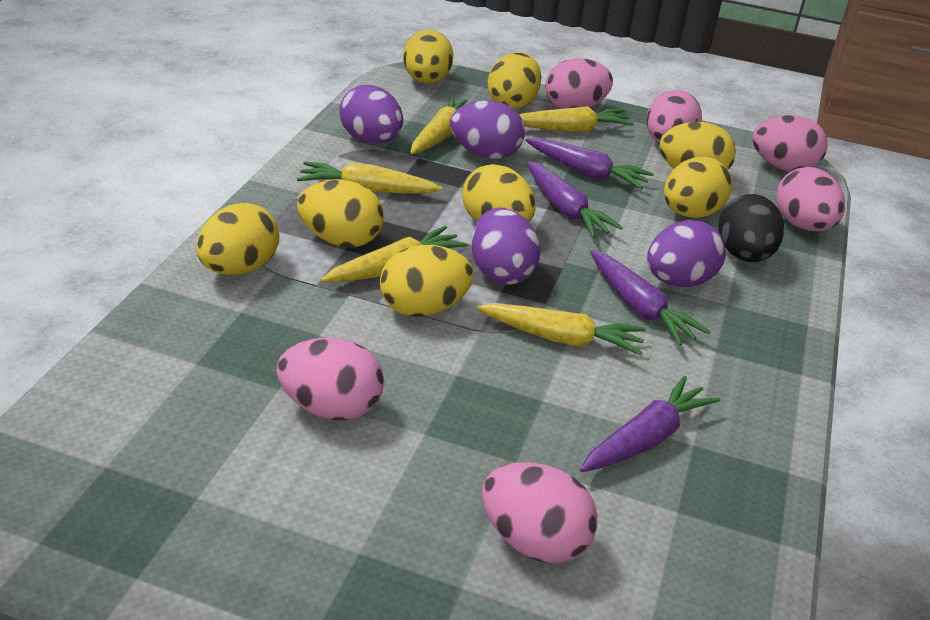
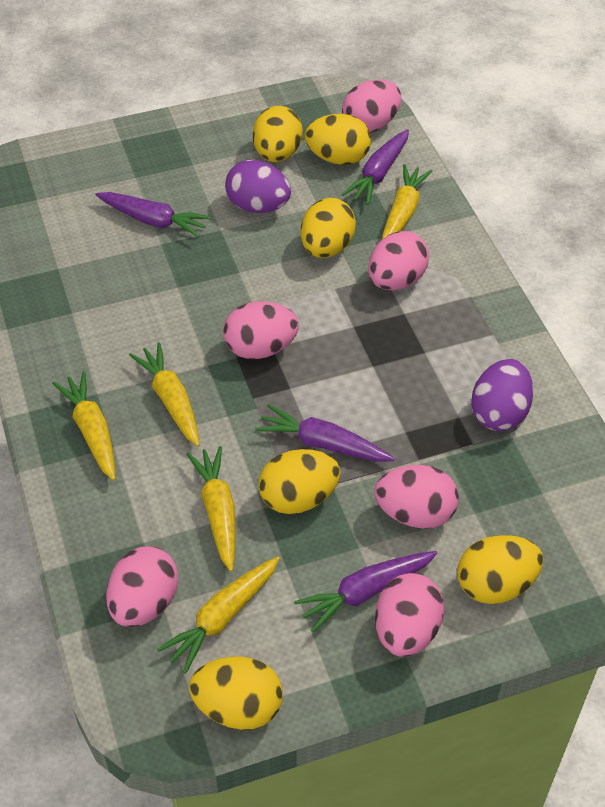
black egg: 1 -> 0
purple egg: 4 -> 2
yellow egg: 8 -> 6

